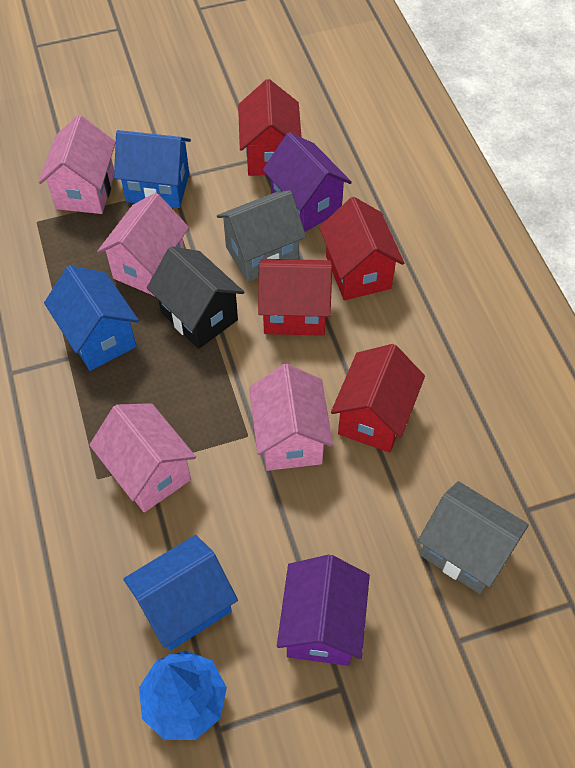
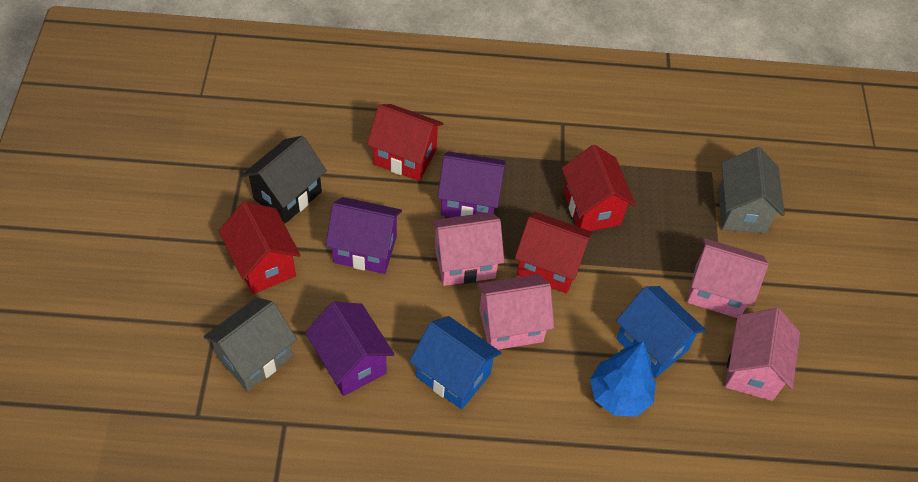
blue house: 3 -> 2
purple house: 2 -> 3

